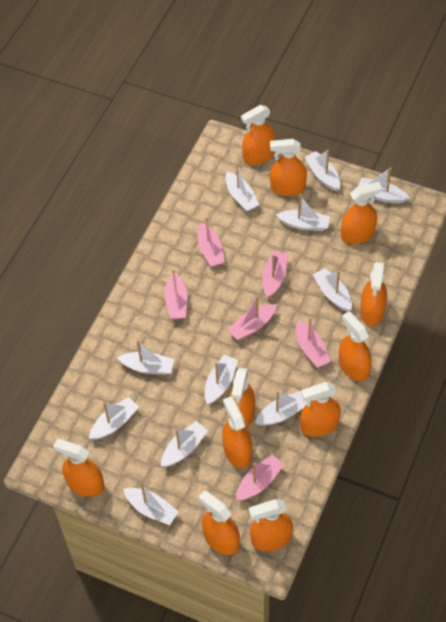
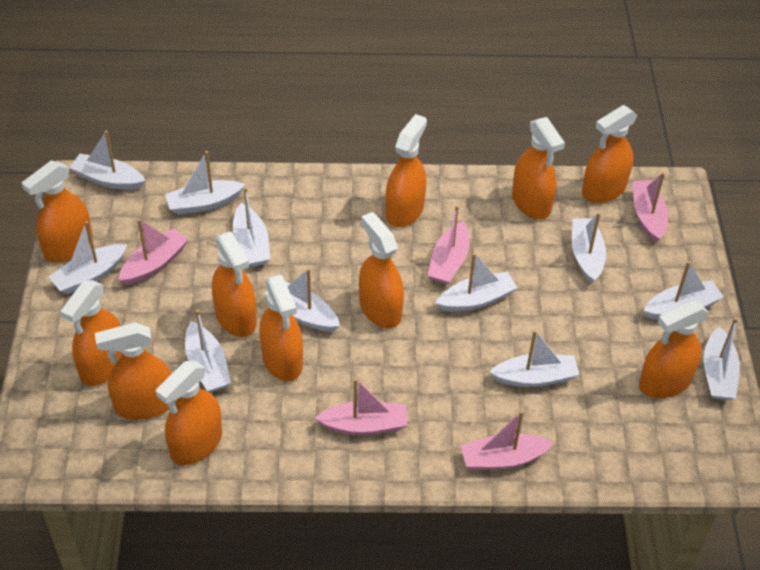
pink boat: 6 -> 5

